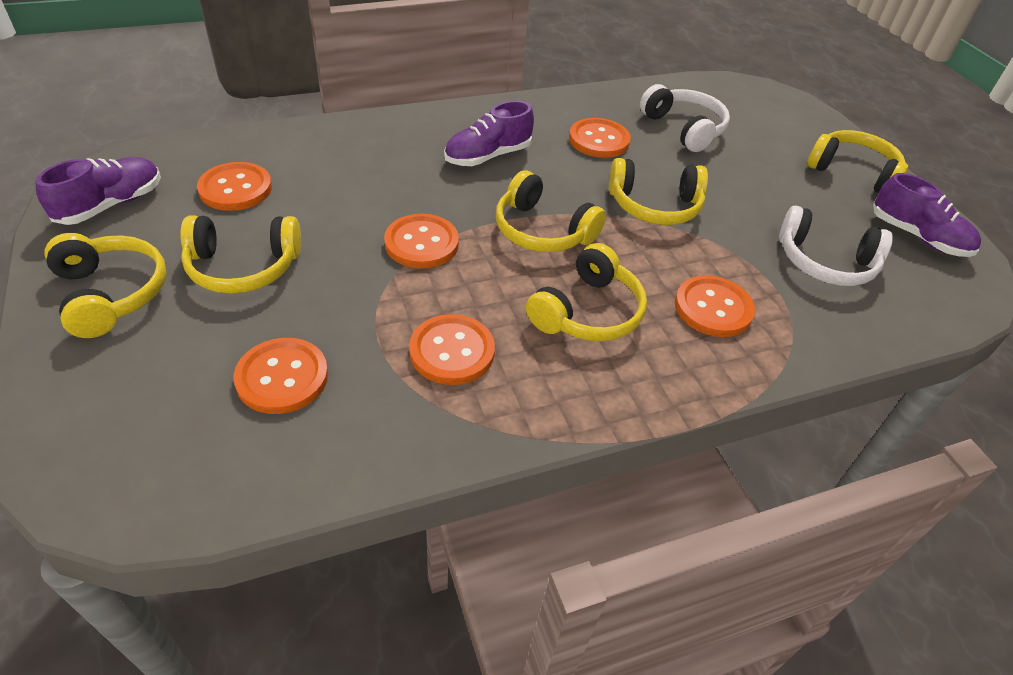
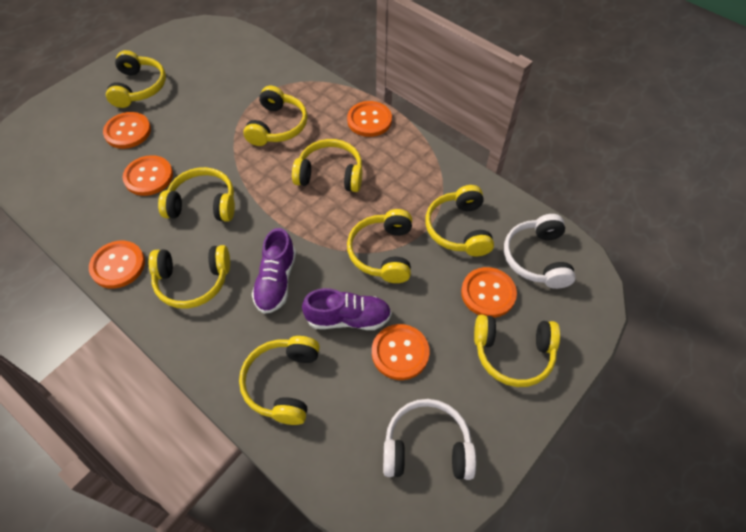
purple shoe: 3 -> 2
yellow headphones: 6 -> 9

